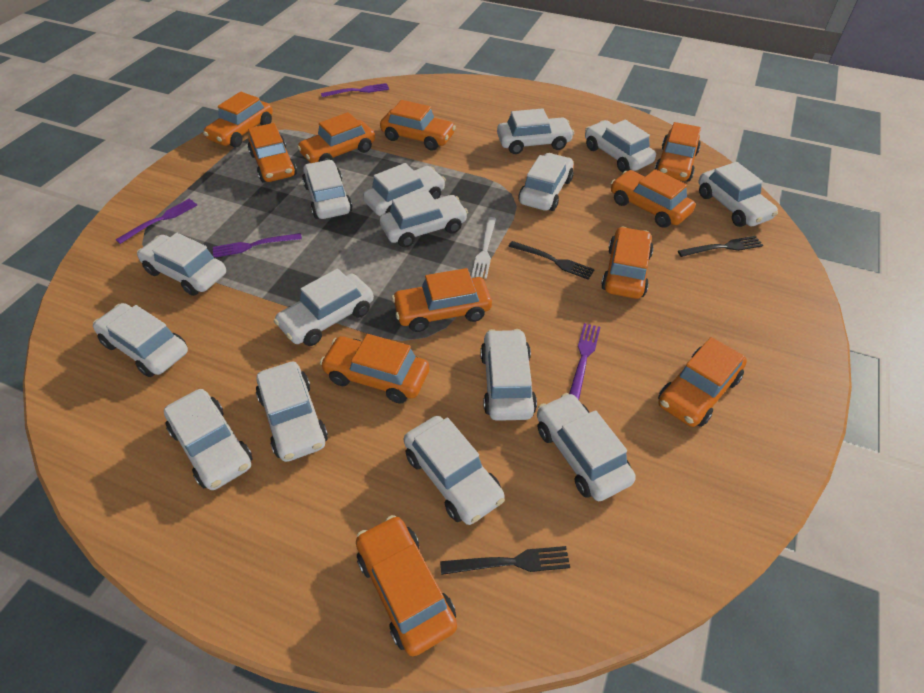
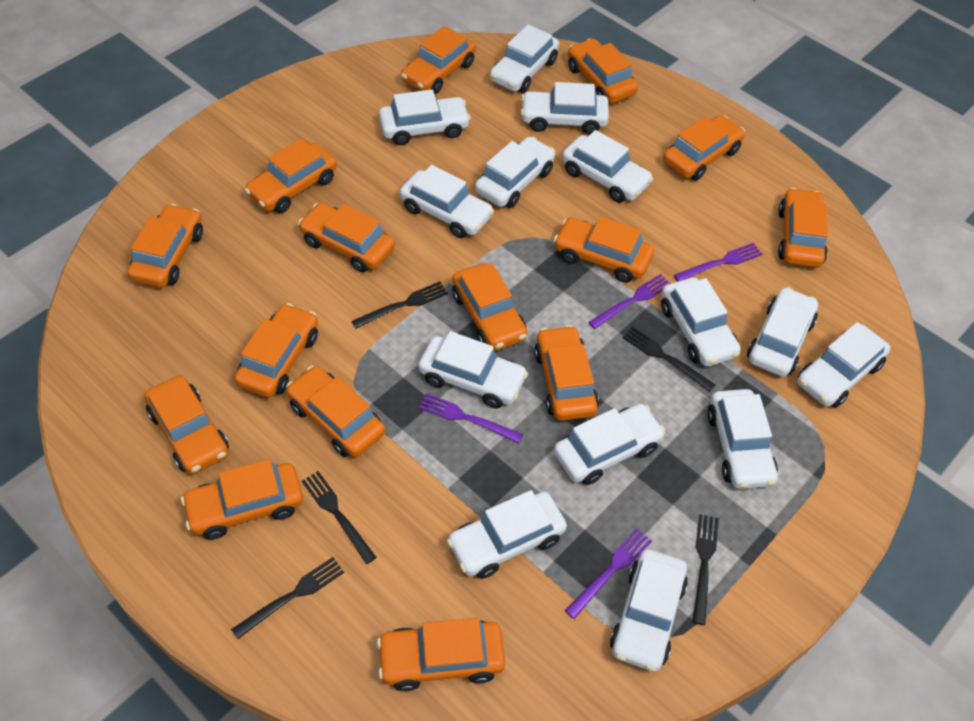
black fork: 3 -> 5
orange car: 11 -> 15
white car: 15 -> 14
white fork: 1 -> 0

